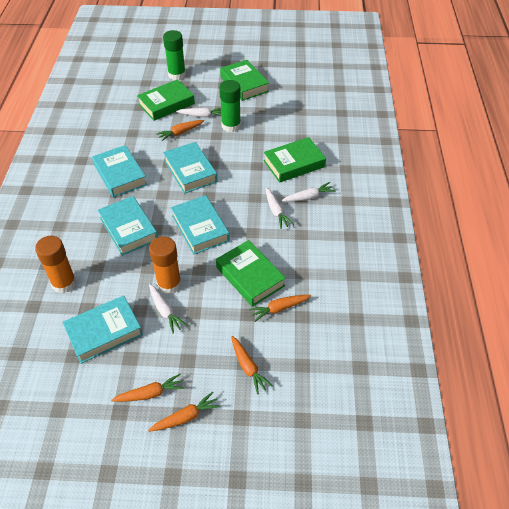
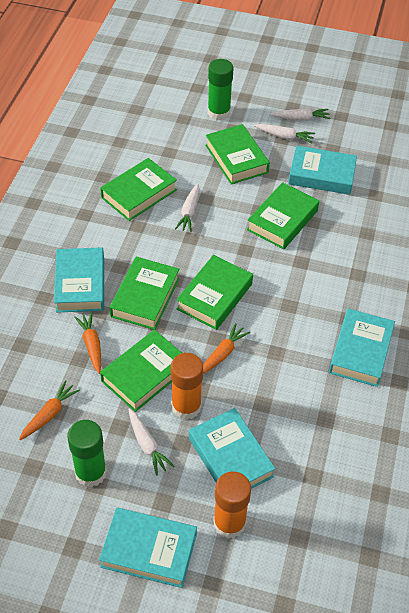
green book: 4 -> 6
orange carrot: 5 -> 3

